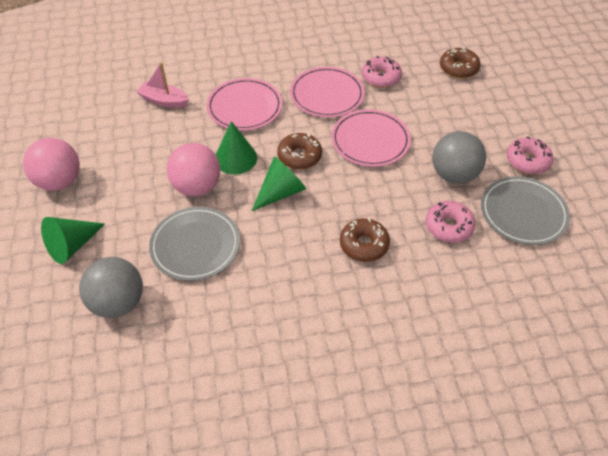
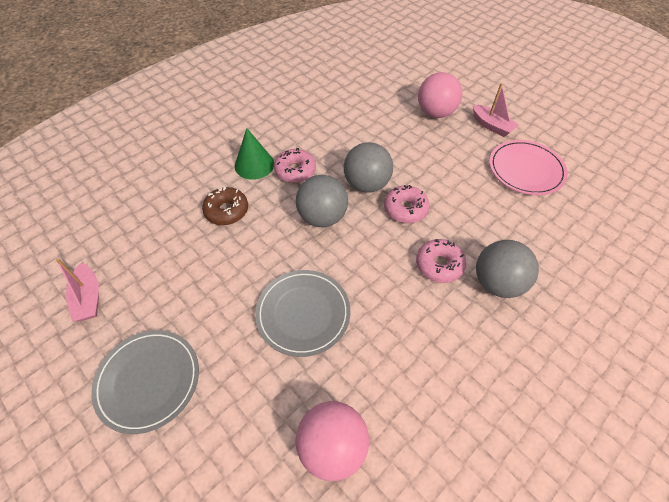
brown donut: 3 -> 1
green cone: 3 -> 1
grey ball: 2 -> 3
pink boat: 1 -> 2
pink plate: 3 -> 1

